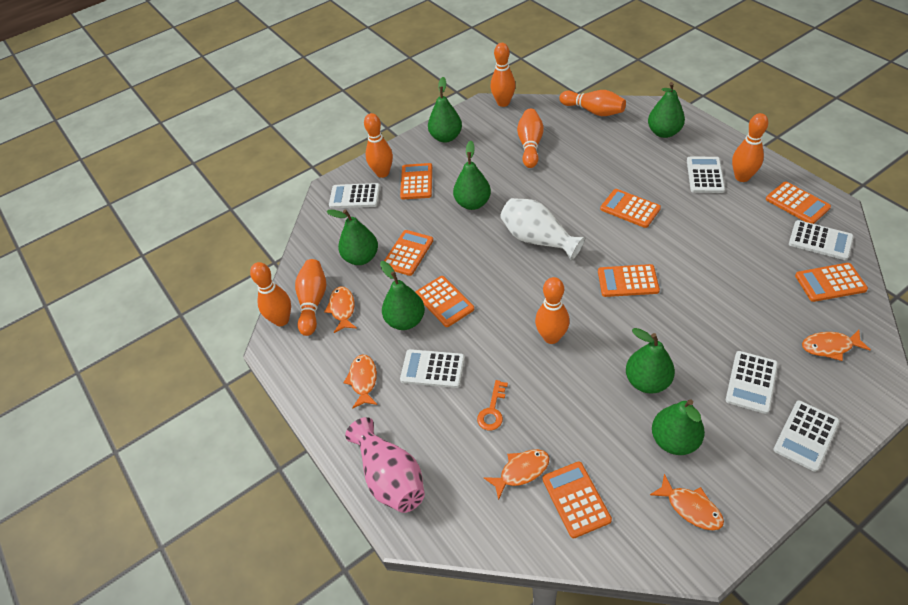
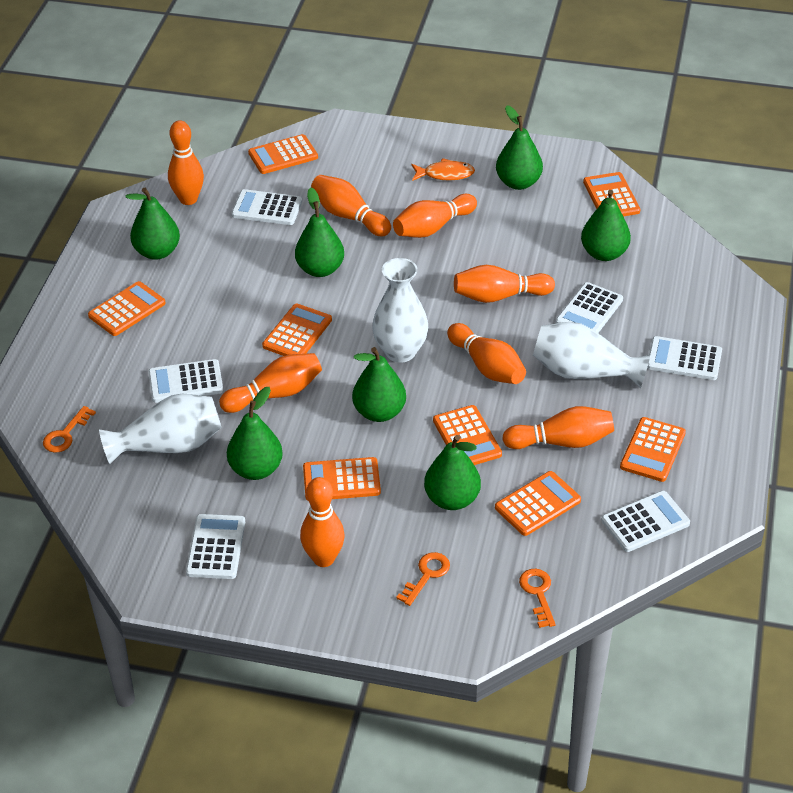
orange fish: 5 -> 1
orange key: 1 -> 3
pink vase: 1 -> 0
white vase: 1 -> 3

